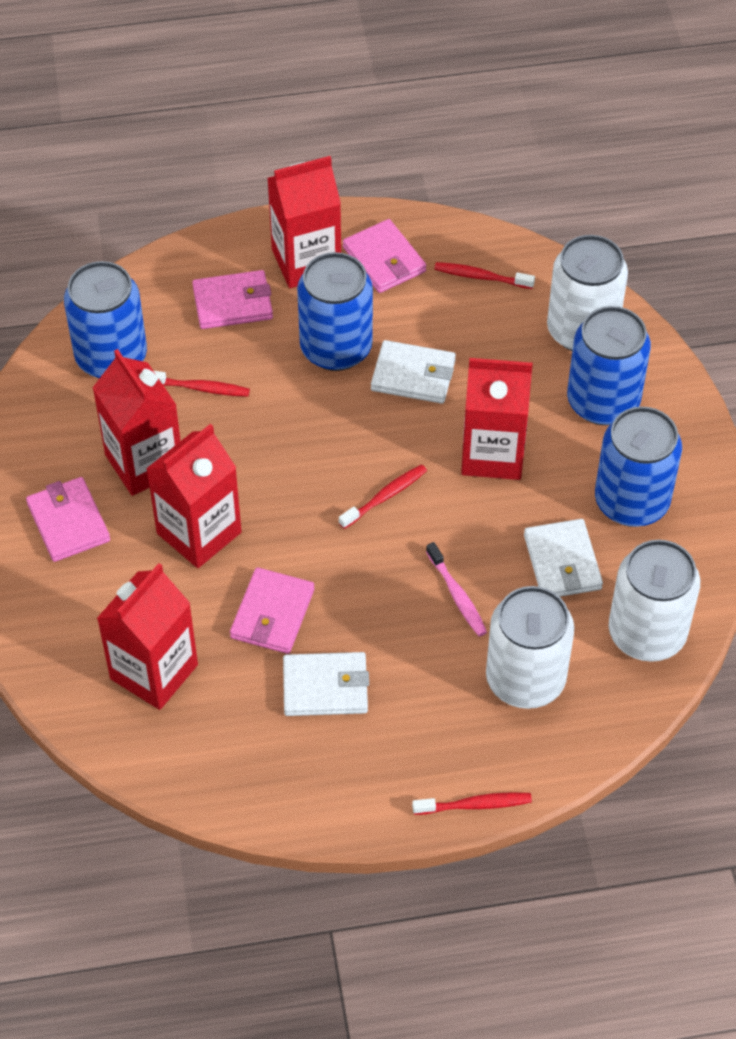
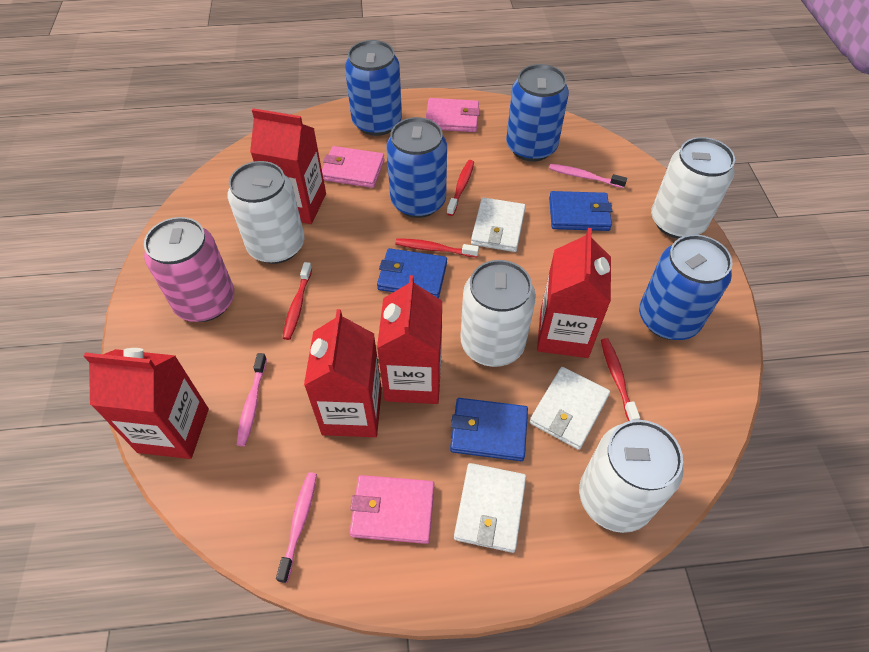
blue wallet: 0 -> 3
pink can: 0 -> 1
pink toothbrush: 1 -> 3
pink wallet: 4 -> 3
white can: 3 -> 4

